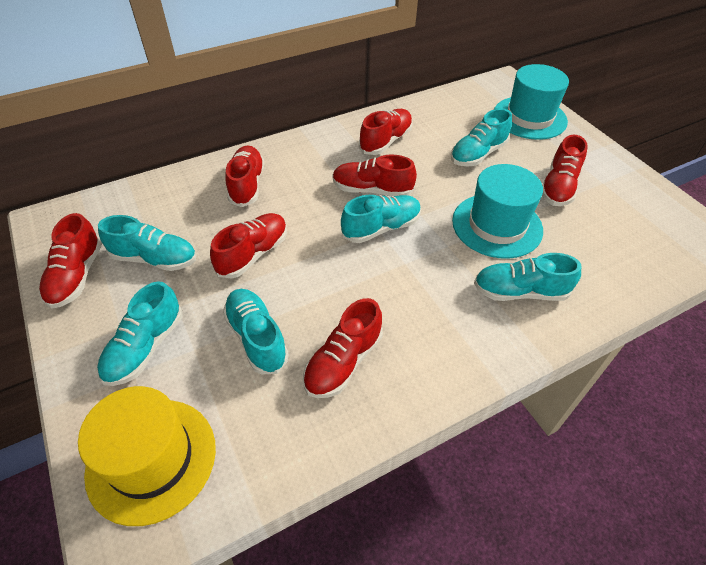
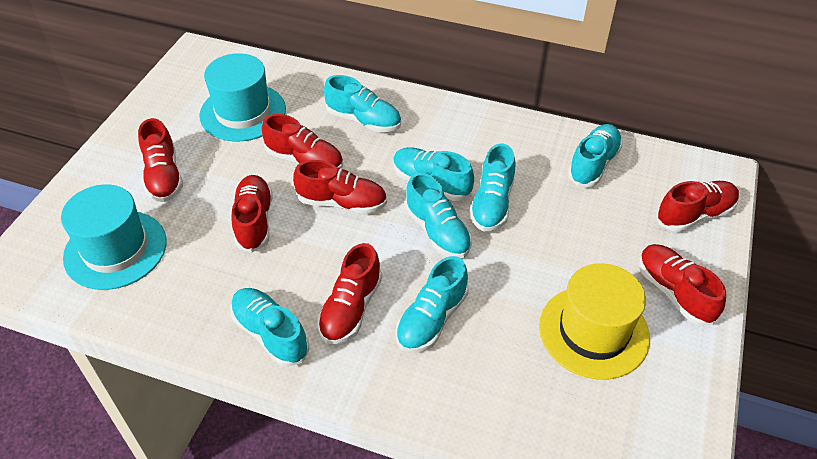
turquoise shoe: 6 -> 7

